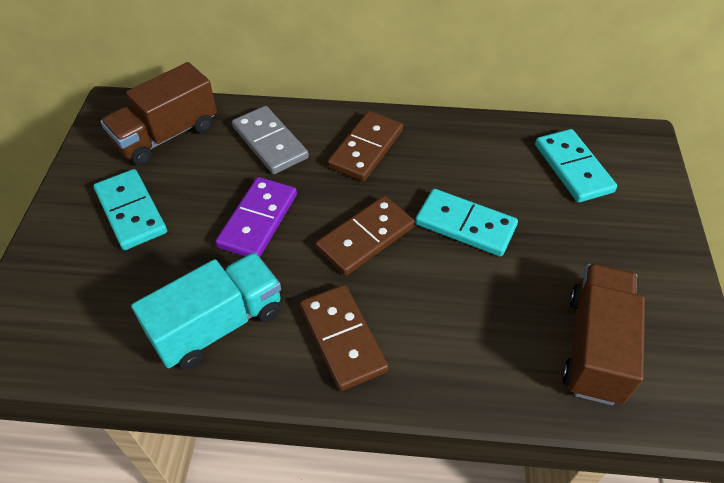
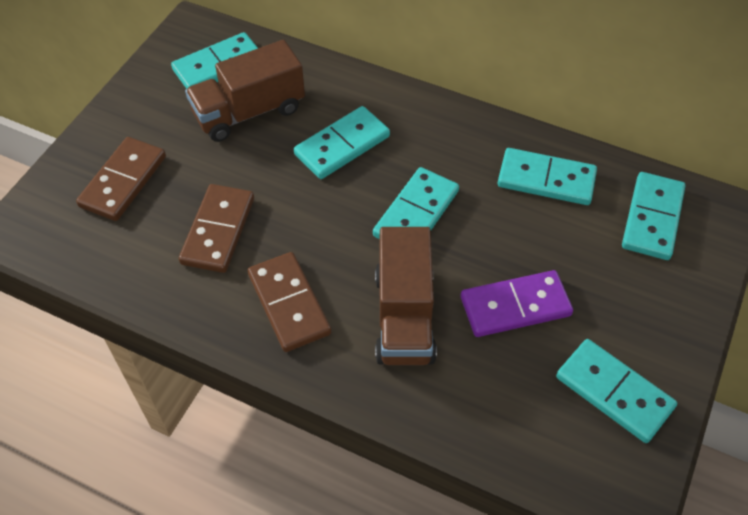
grey domino: 1 -> 0
turquoise domino: 3 -> 6
turquoise truck: 1 -> 0

